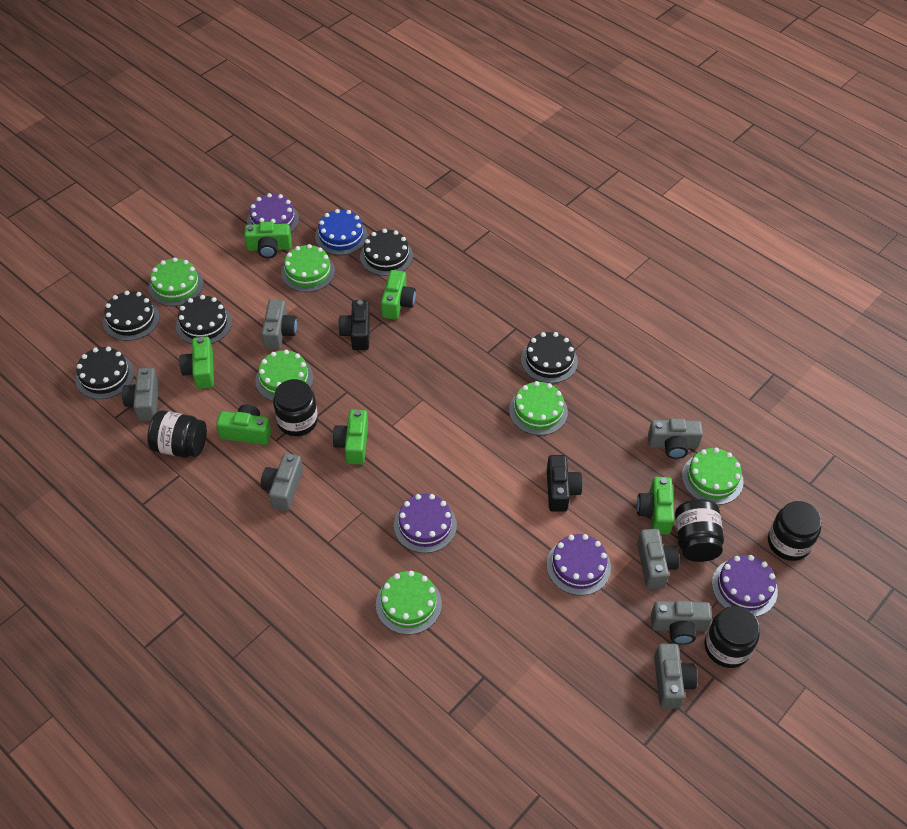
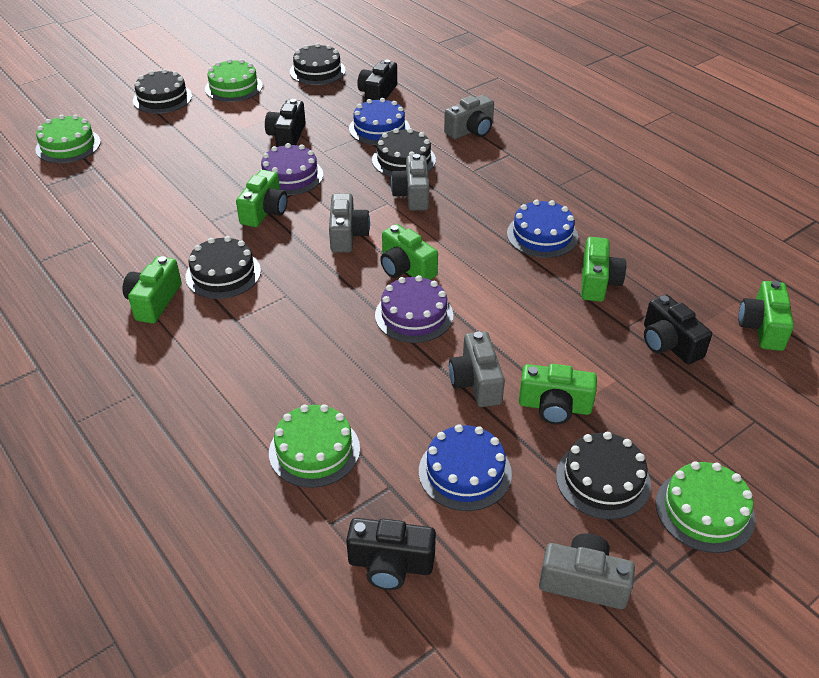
black camera: 2 -> 4
black jar: 5 -> 0
blue cake: 1 -> 3
green cake: 6 -> 4
grey camera: 7 -> 5
purple cake: 4 -> 2

